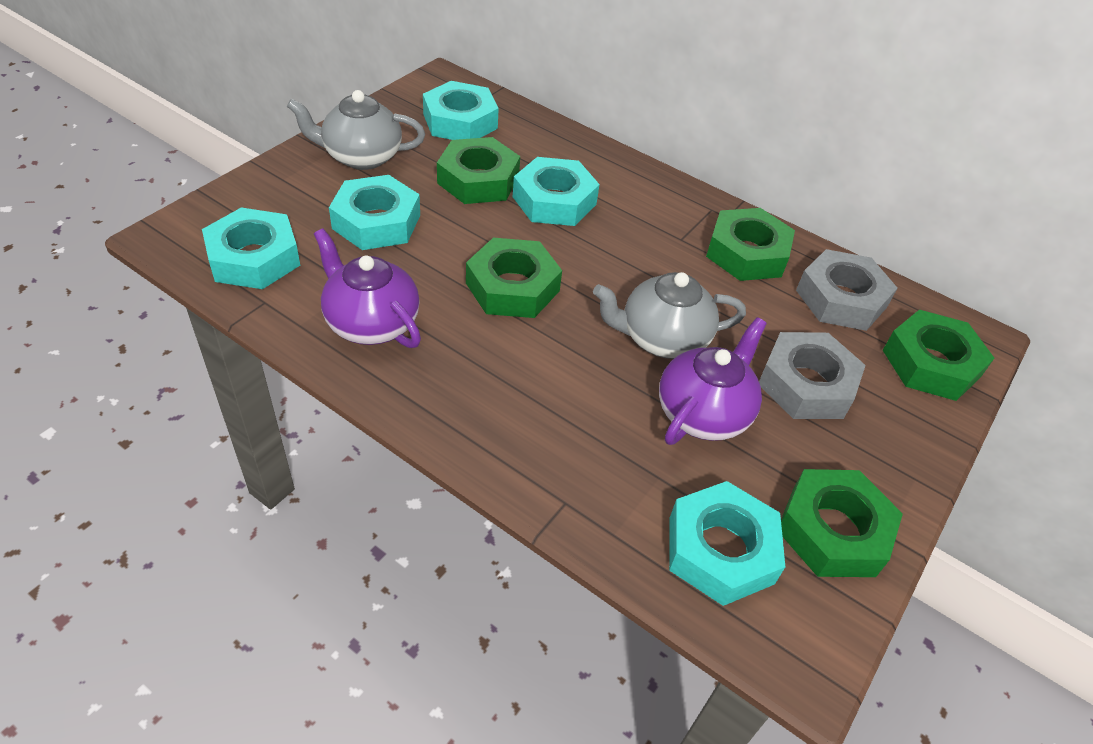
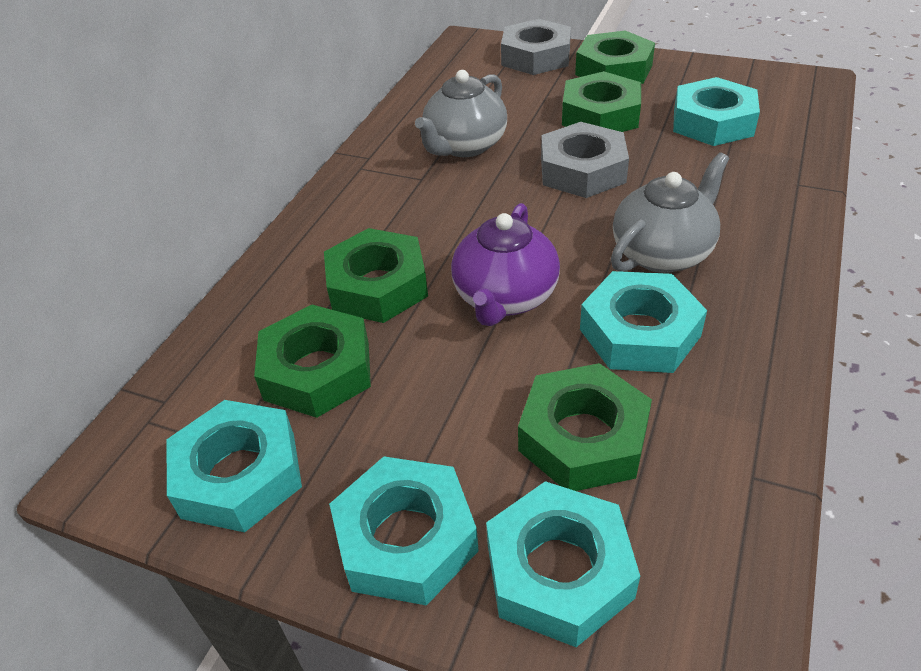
purple teapot: 2 -> 1

